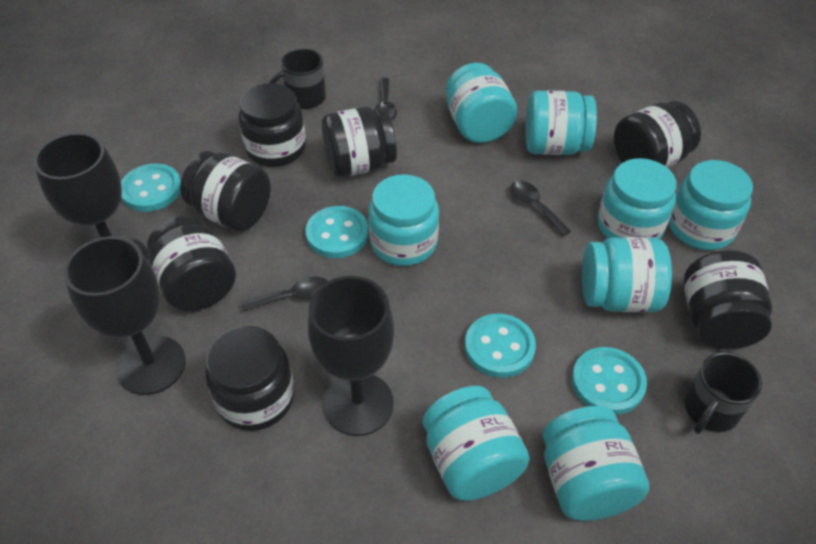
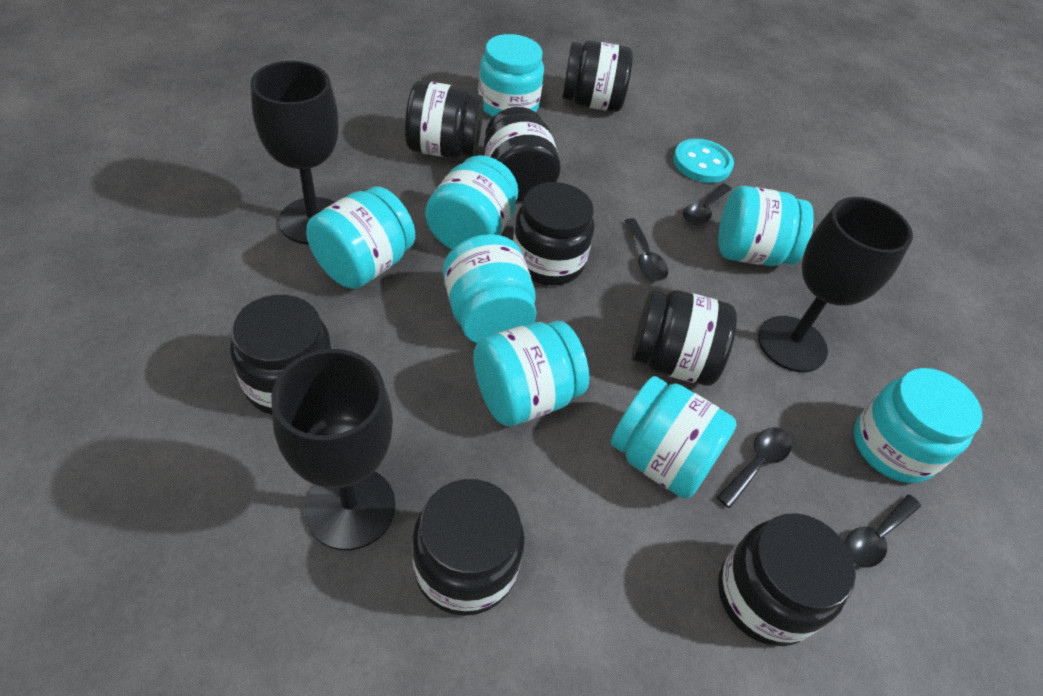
black jar: 7 -> 8
black mug: 2 -> 0
black spoon: 3 -> 4
turquoise button: 4 -> 1

